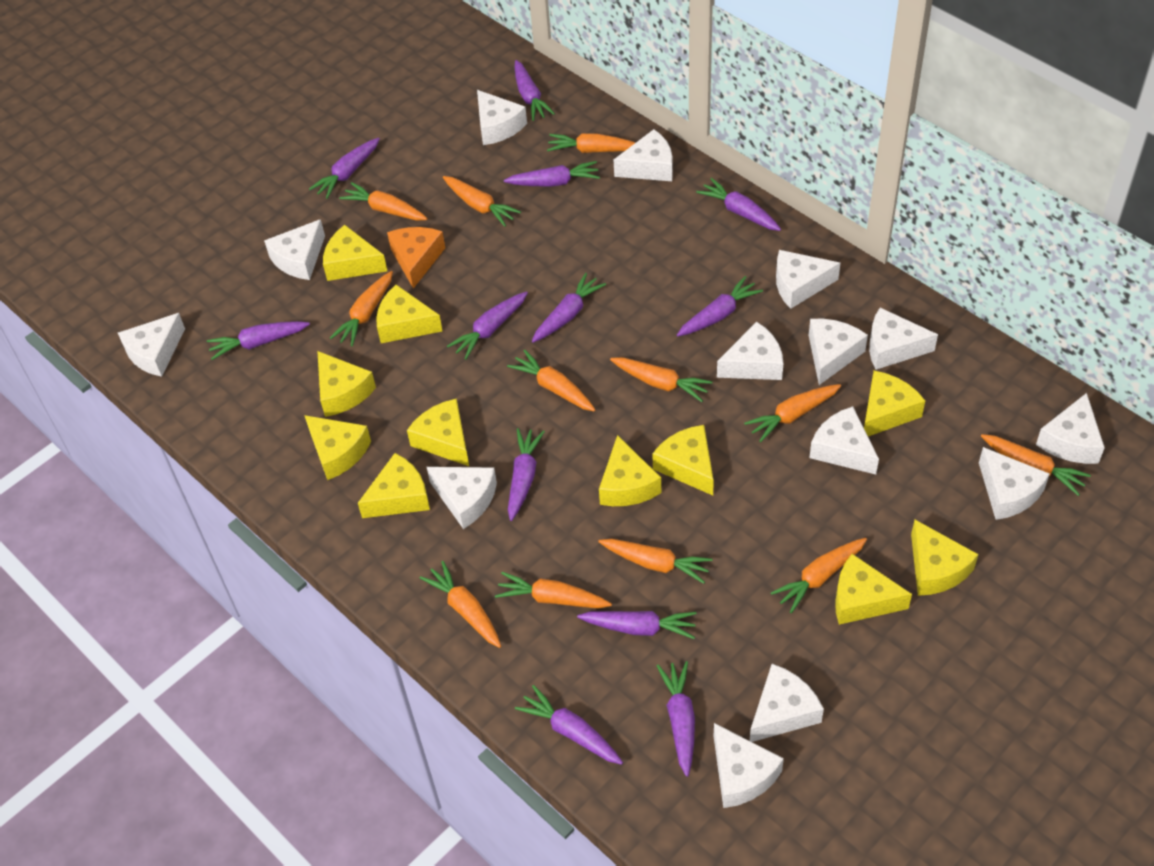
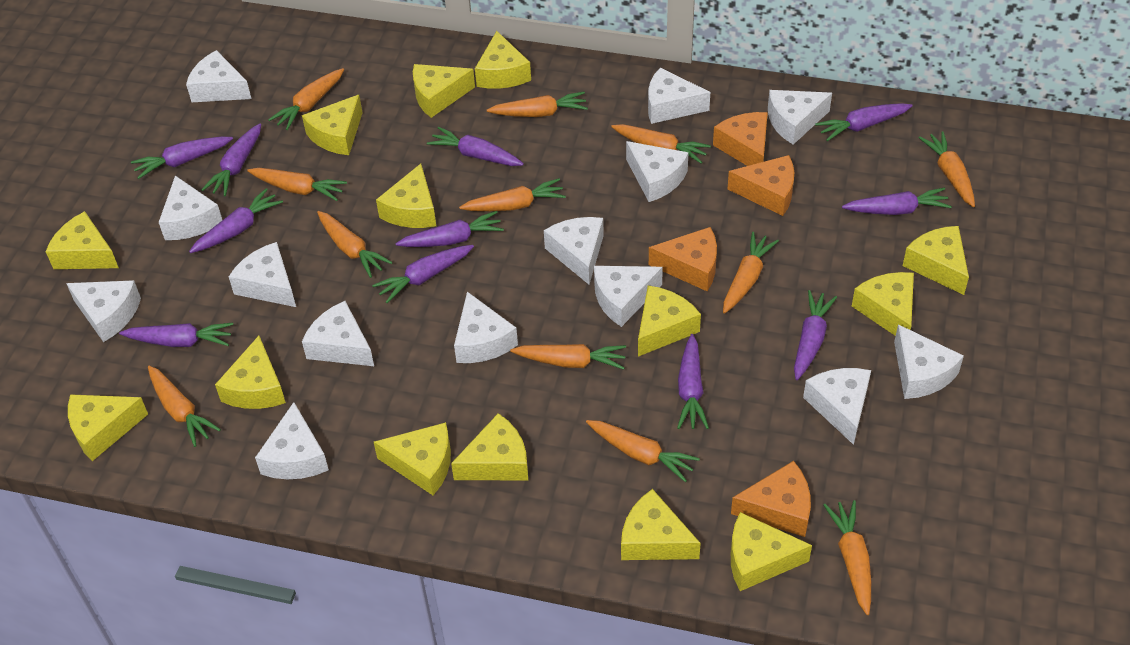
orange cheese: 1 -> 4
purple carrot: 12 -> 11
yellow cheese: 11 -> 14

